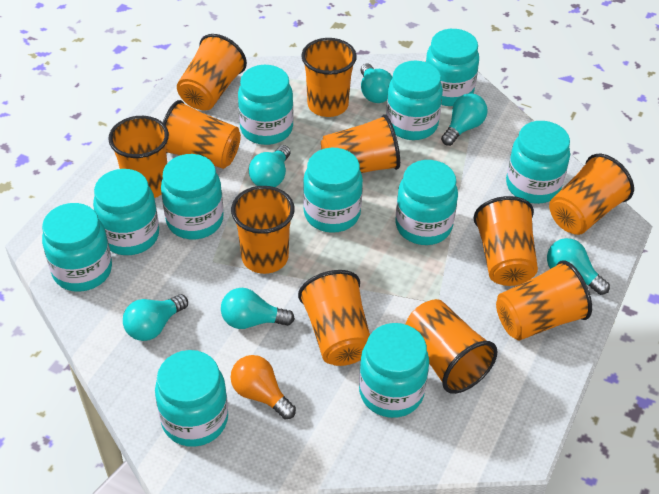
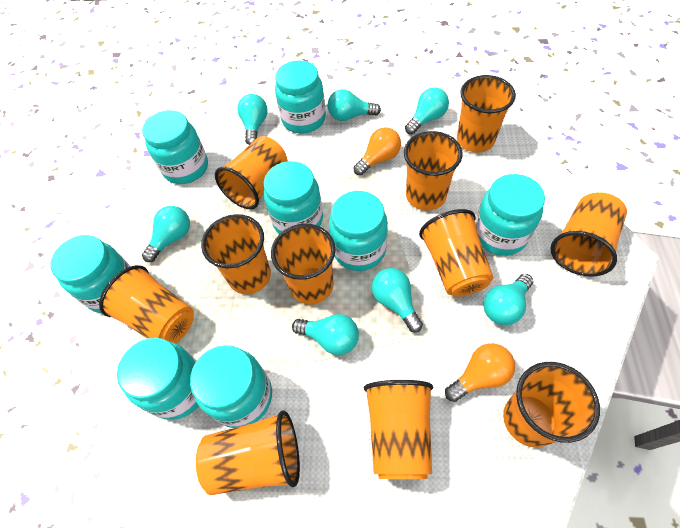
orange light bulb: 1 -> 2
turquoise jar: 11 -> 8
turquoise light bulb: 6 -> 7

